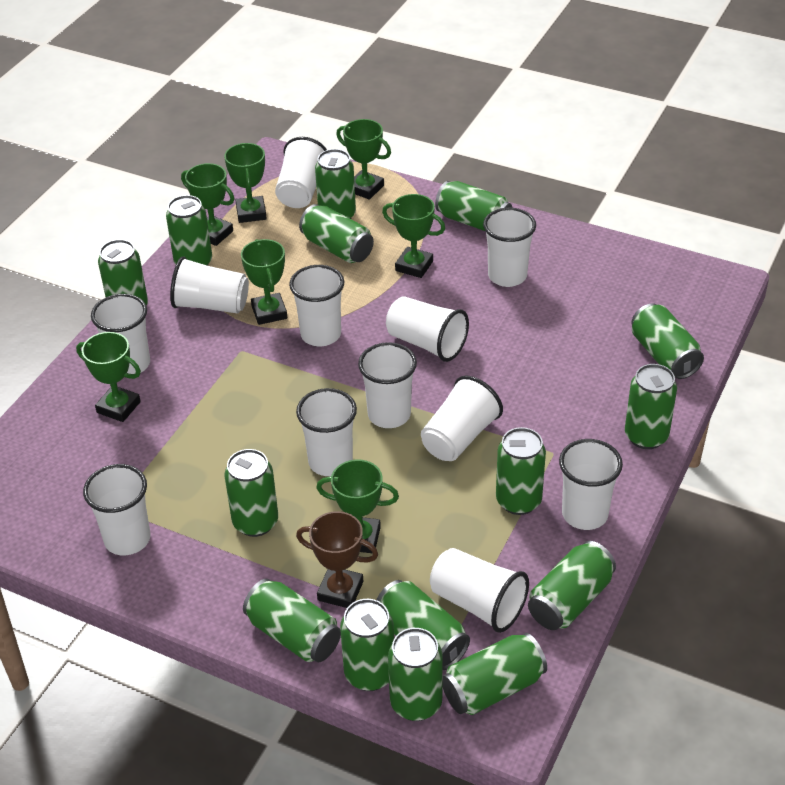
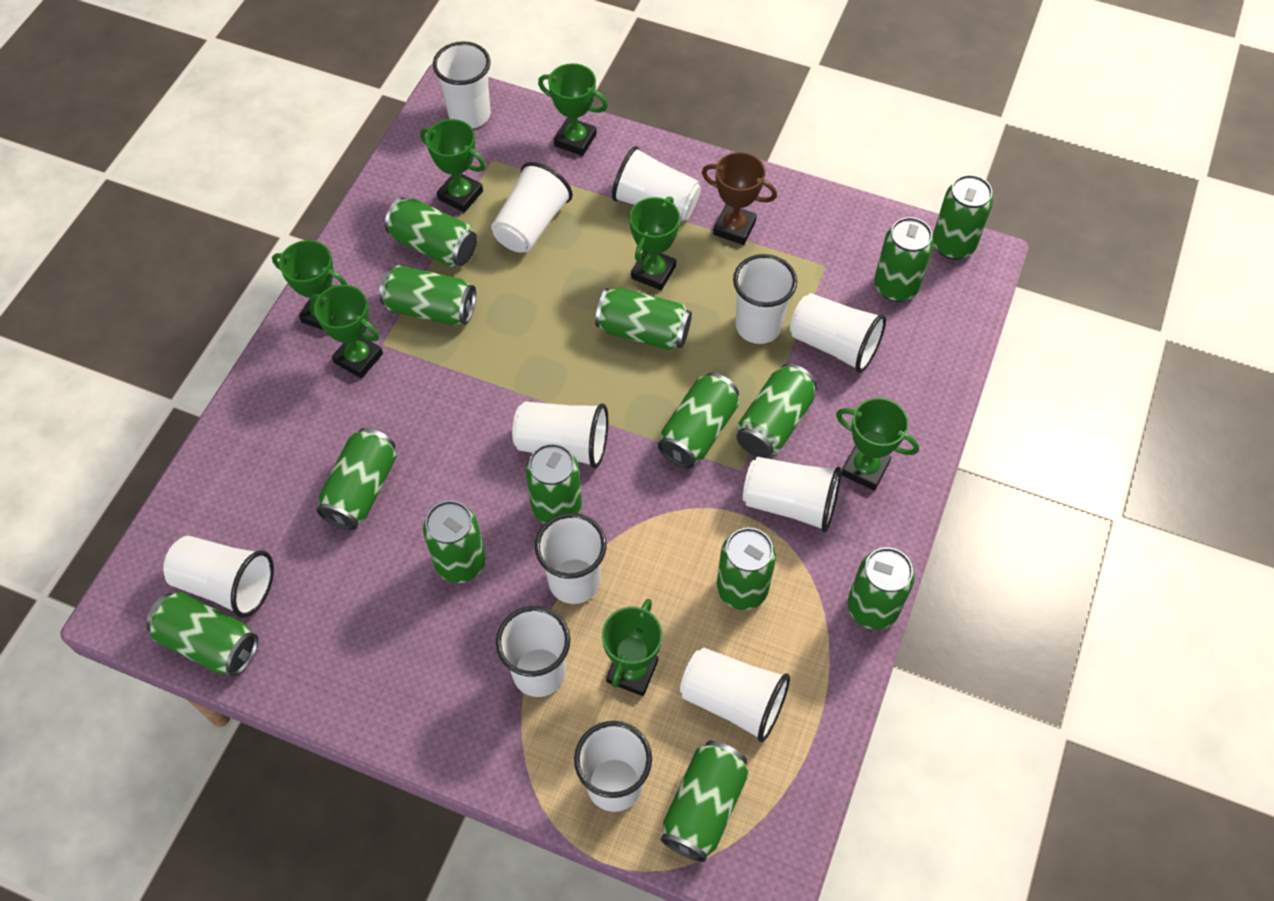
green can: 15 -> 14

